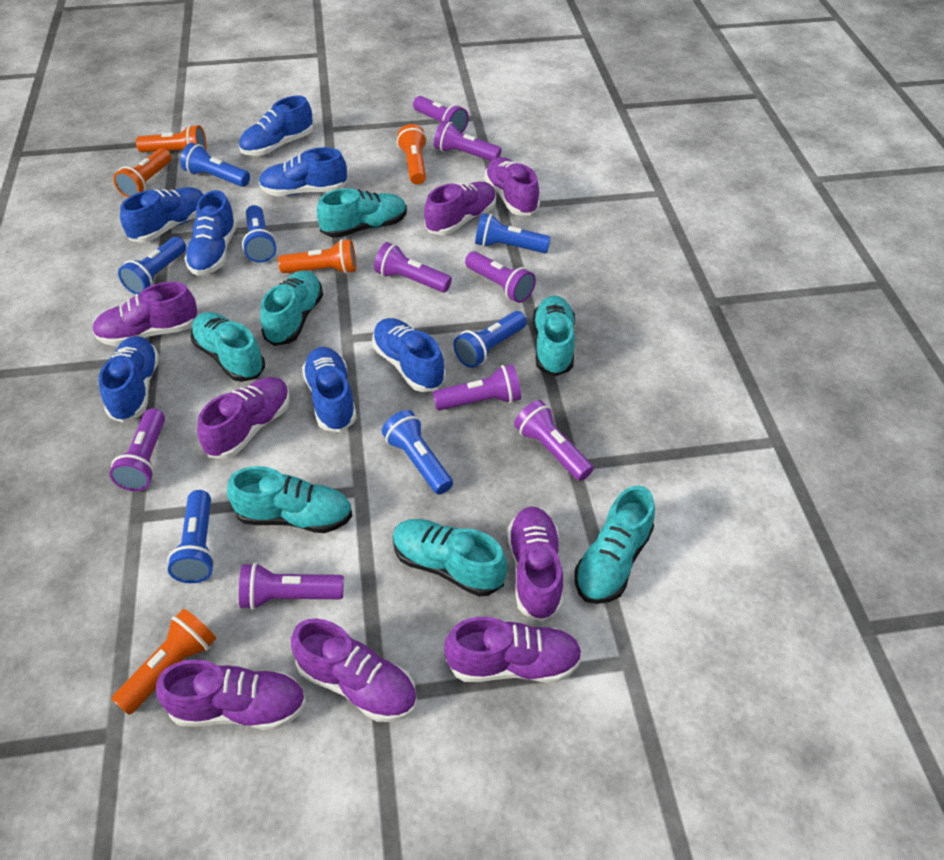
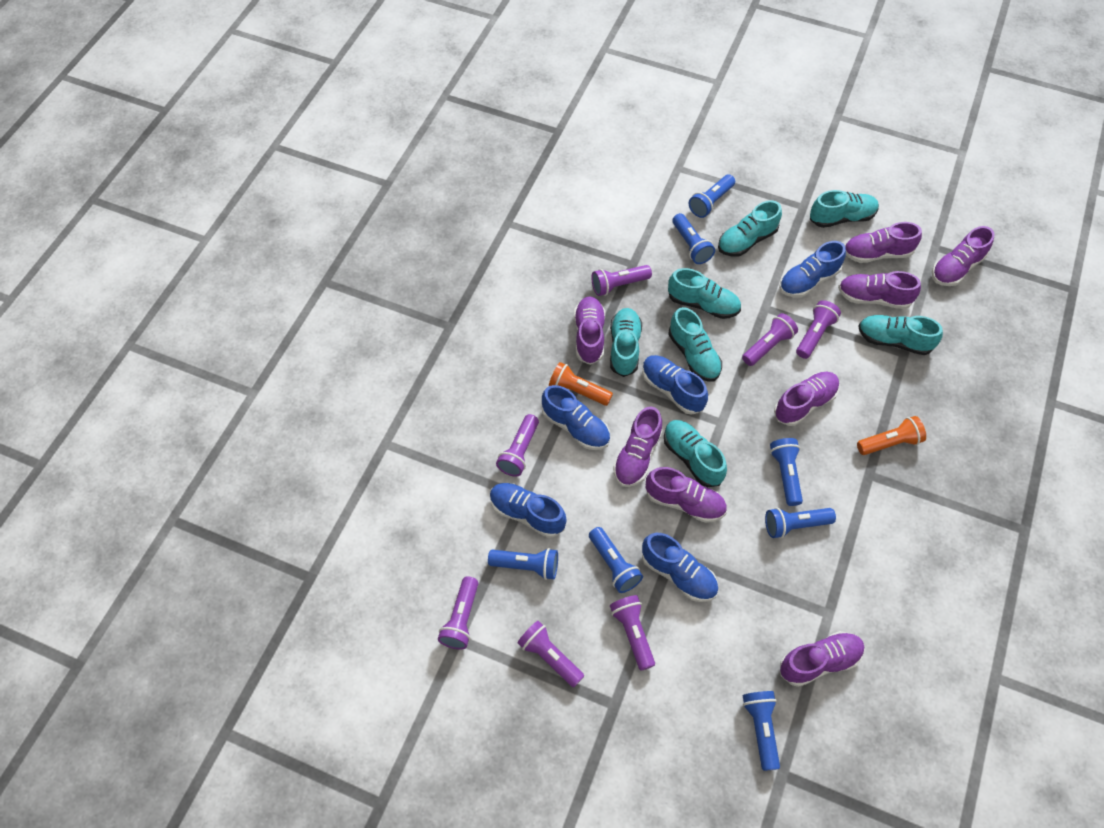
blue shoe: 7 -> 5
orange flashlight: 5 -> 2
purple flashlight: 8 -> 7

